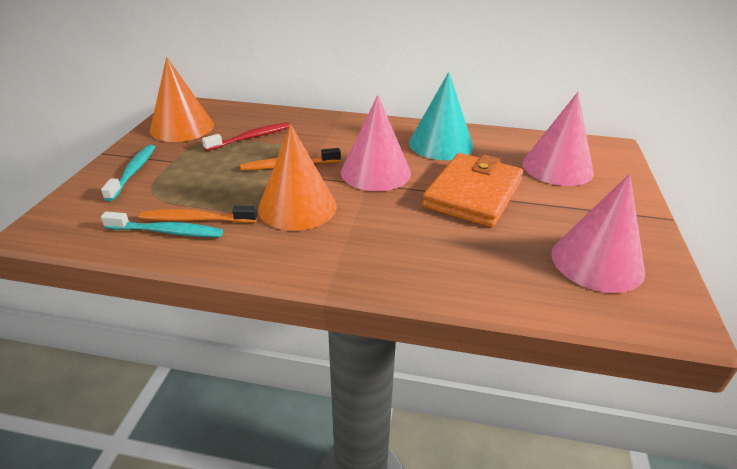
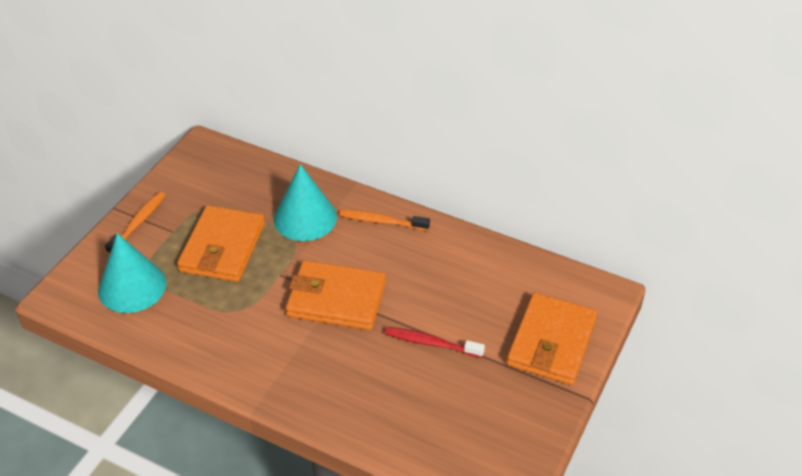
orange cone: 2 -> 0
orange wallet: 1 -> 3
pink cone: 3 -> 0
turquoise cone: 1 -> 2
turquoise toothbrush: 2 -> 0

